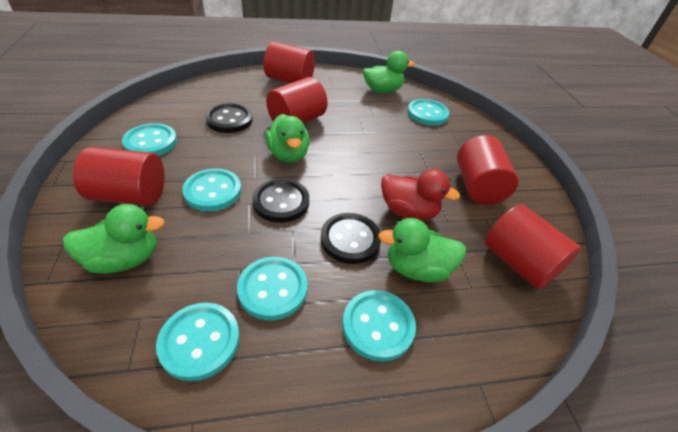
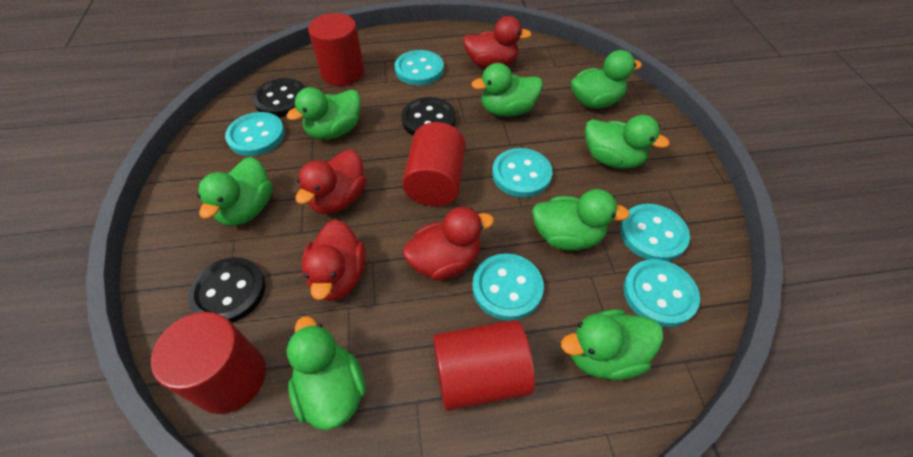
green duck: 4 -> 8
red cylinder: 5 -> 4
red duck: 1 -> 4

